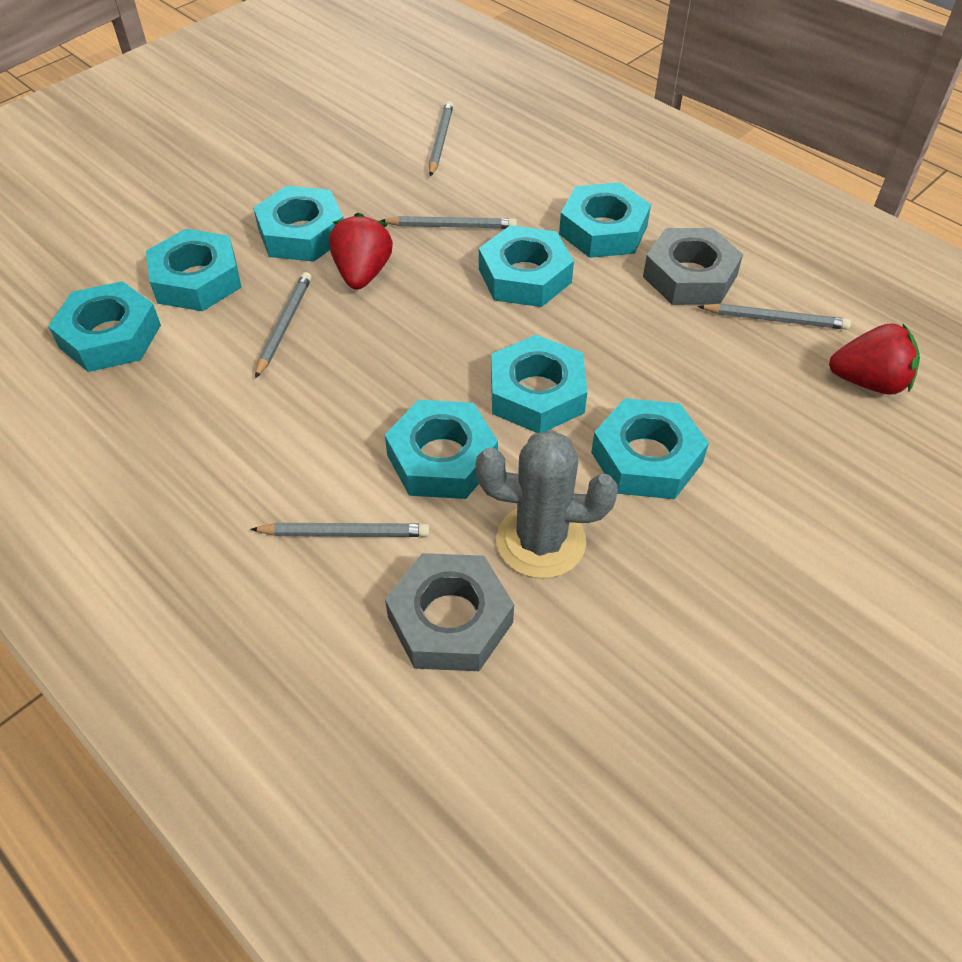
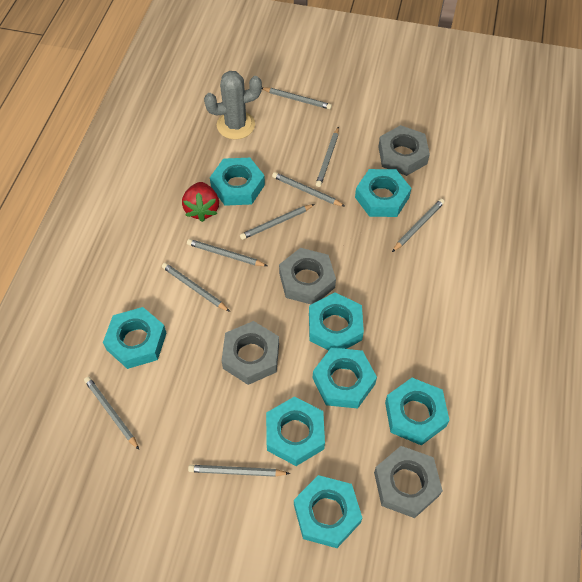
grey nut: 2 -> 4
grey pencil: 5 -> 9
red strawberry: 2 -> 1

